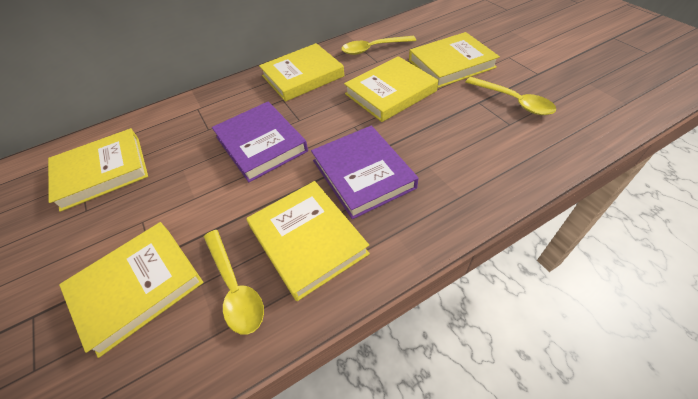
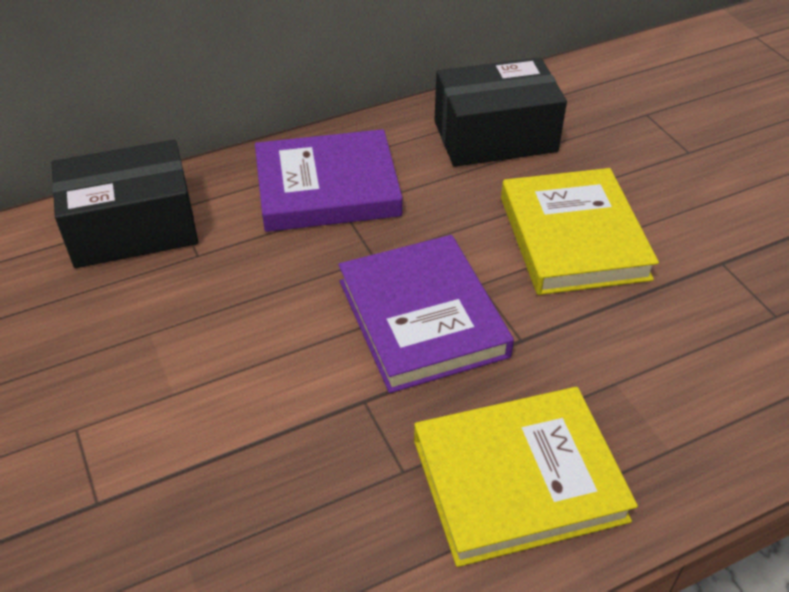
black box: 0 -> 2
yellow book: 6 -> 2
yellow spoon: 3 -> 0

